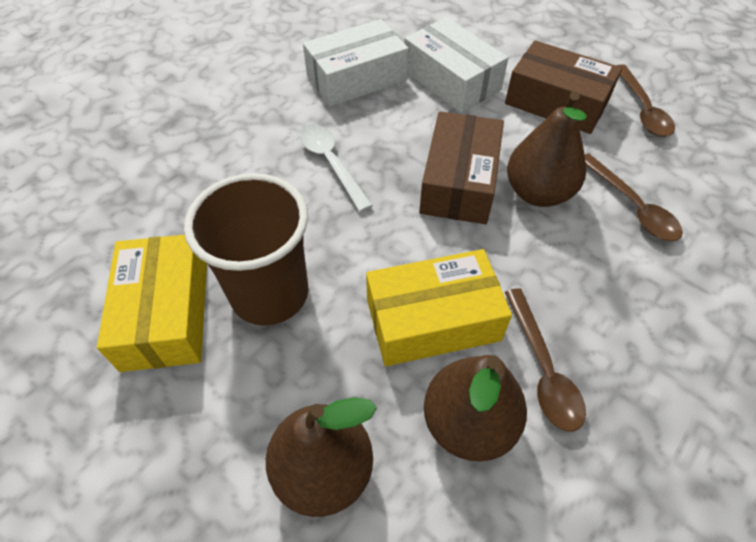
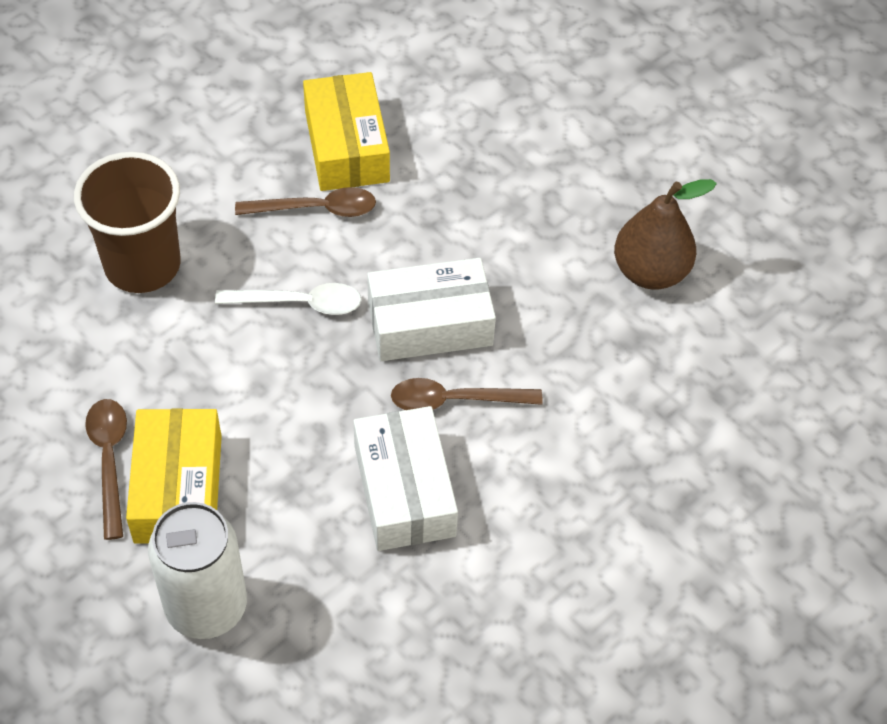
brown box: 2 -> 0
brown pear: 3 -> 1
white can: 0 -> 1

